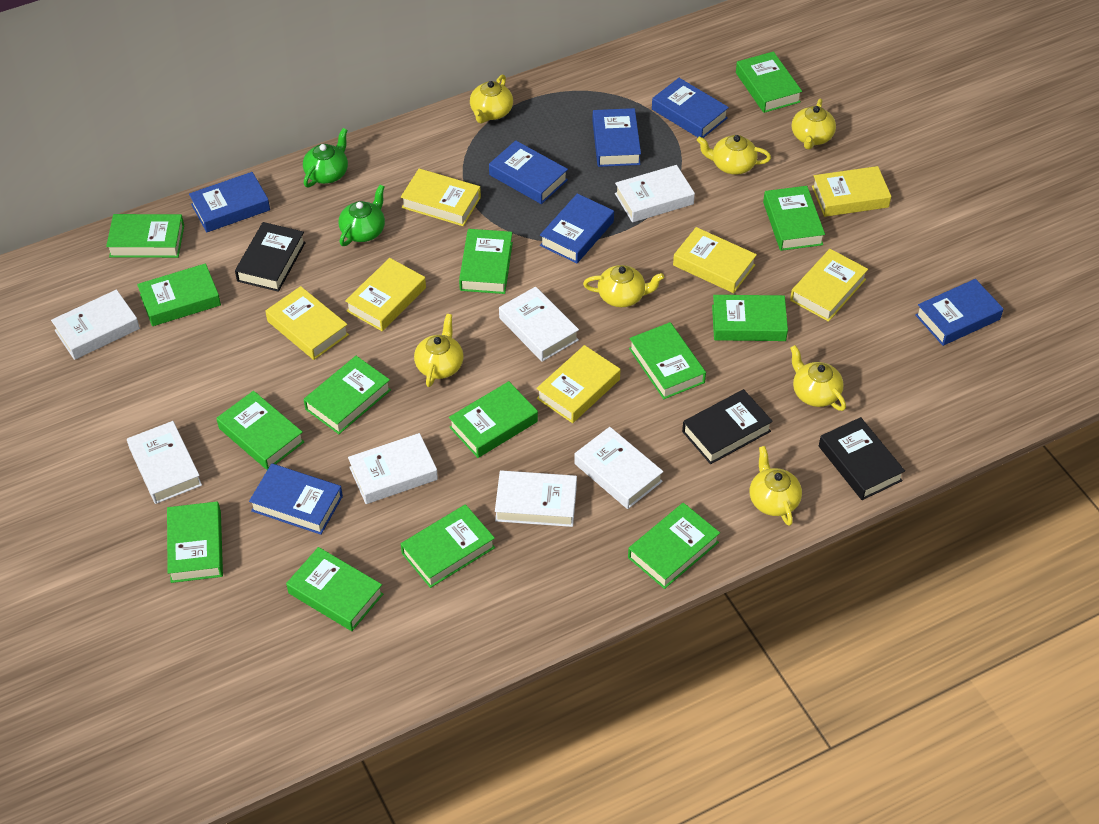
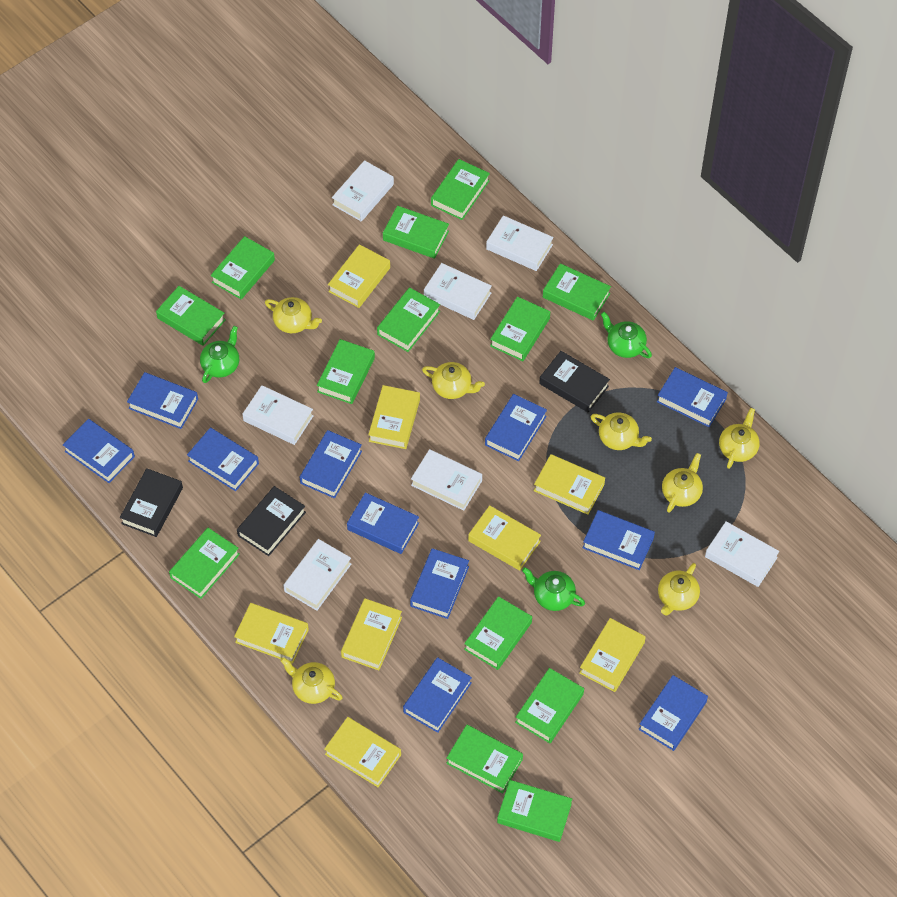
blue book: 7 -> 11
green book: 14 -> 13
green teapot: 2 -> 3
yellow book: 7 -> 8

